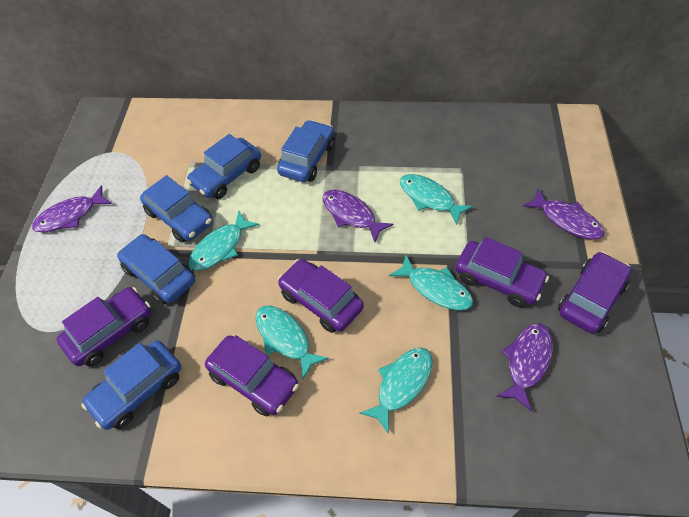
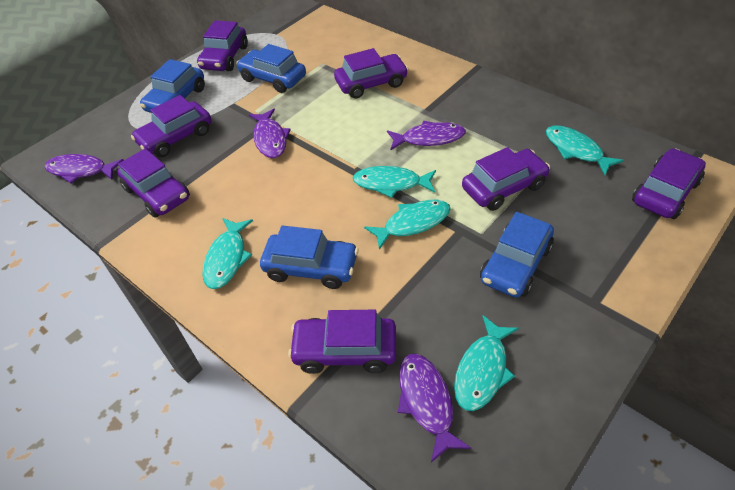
blue car: 5 -> 4
purple car: 5 -> 7

